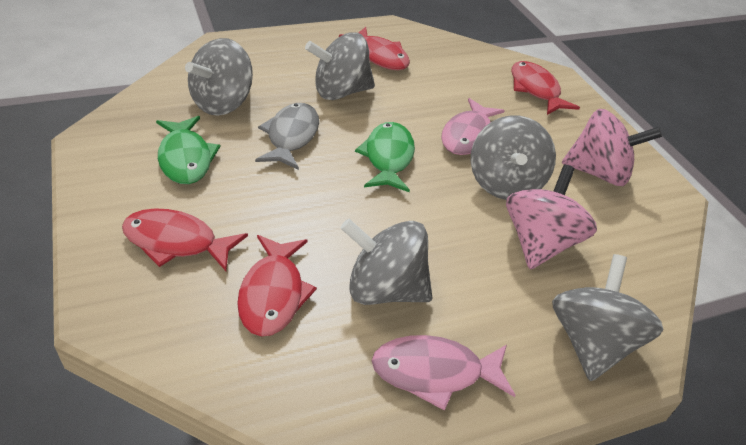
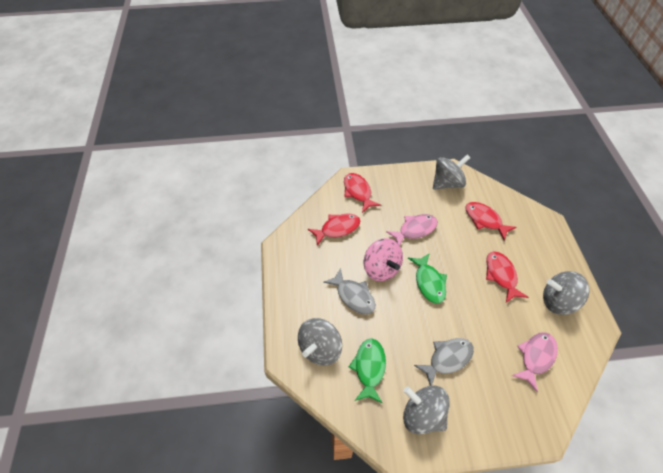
grey fish: 1 -> 2
grey spinning top: 5 -> 4
pink spinning top: 2 -> 1

